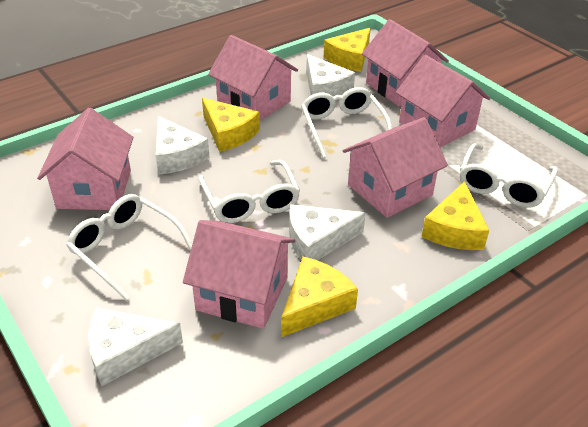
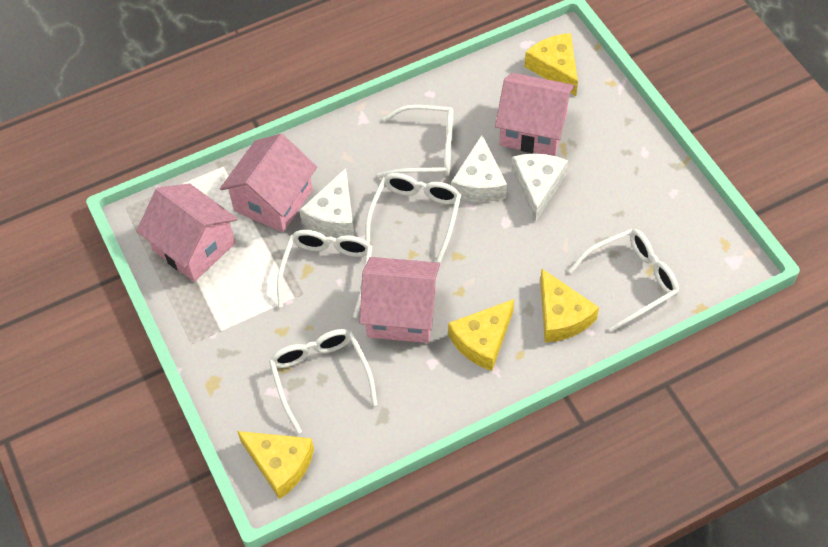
pink house: 6 -> 4
white cheese: 4 -> 3
white glasses: 4 -> 5

